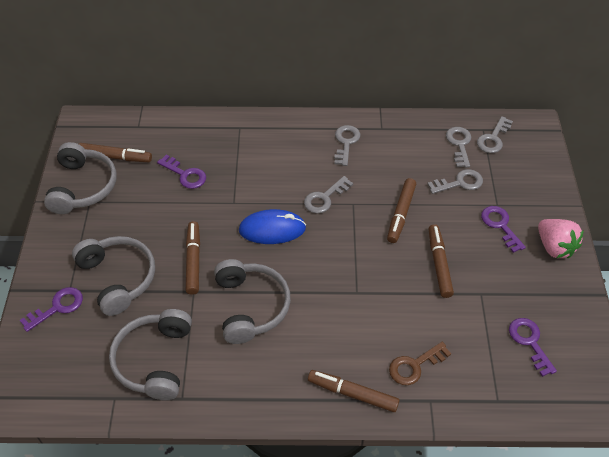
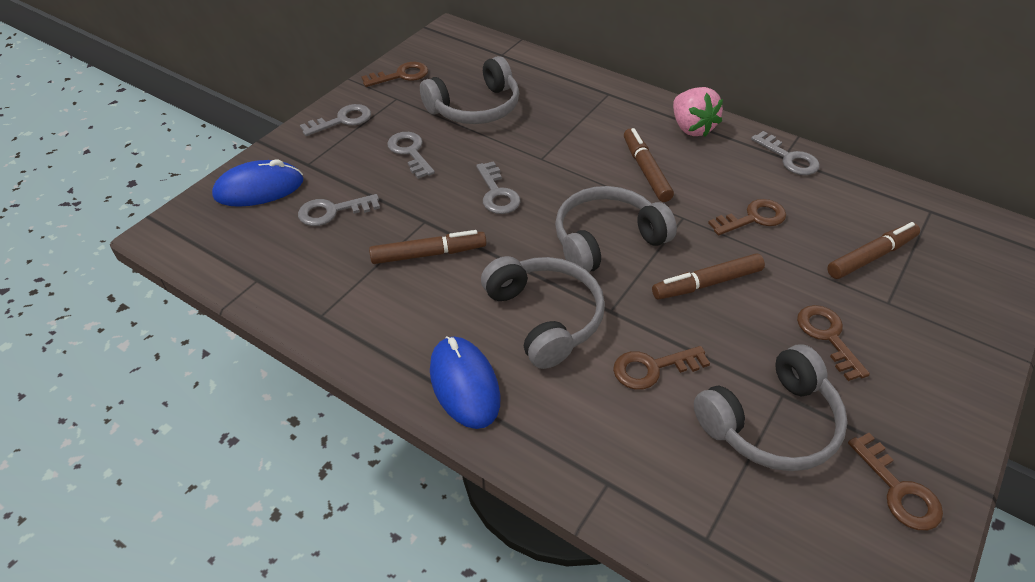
blue mouse: 1 -> 2
brown key: 1 -> 5
brown marker: 5 -> 4
purple key: 4 -> 0

